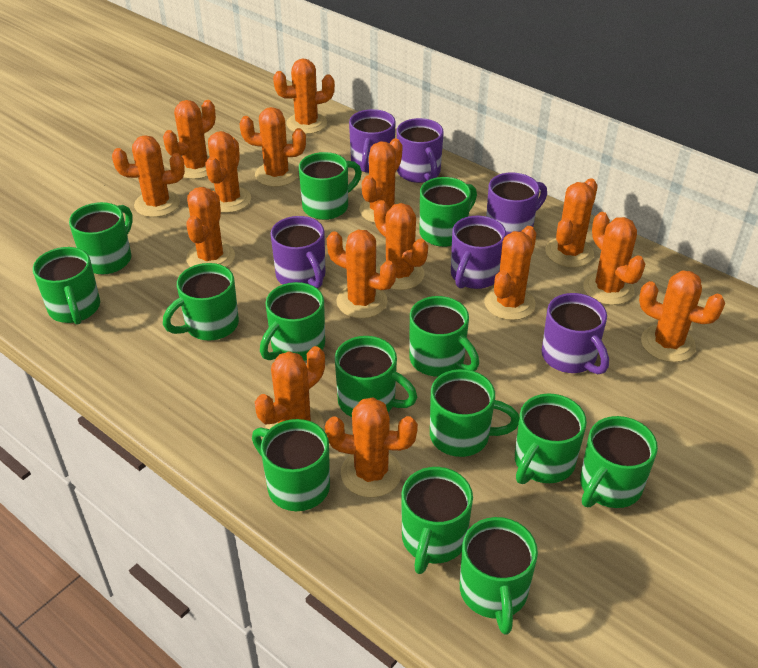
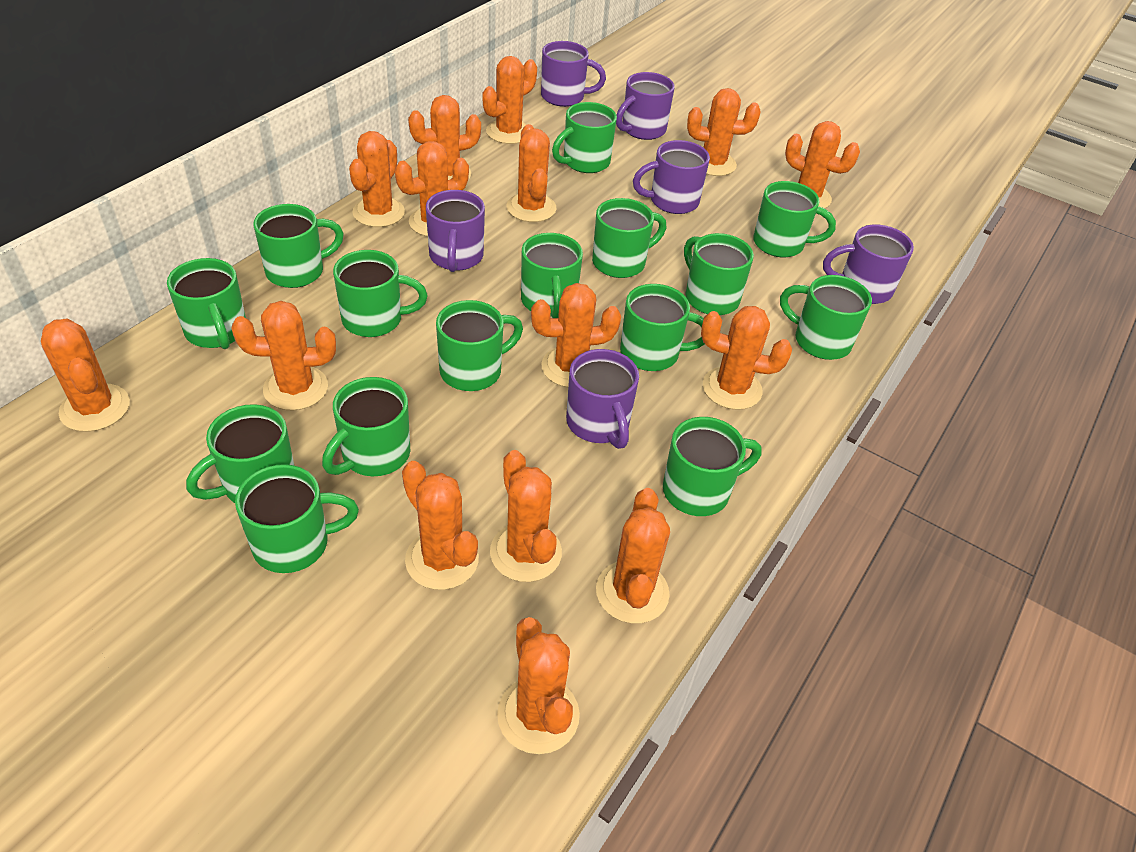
green mug: 14 -> 15

